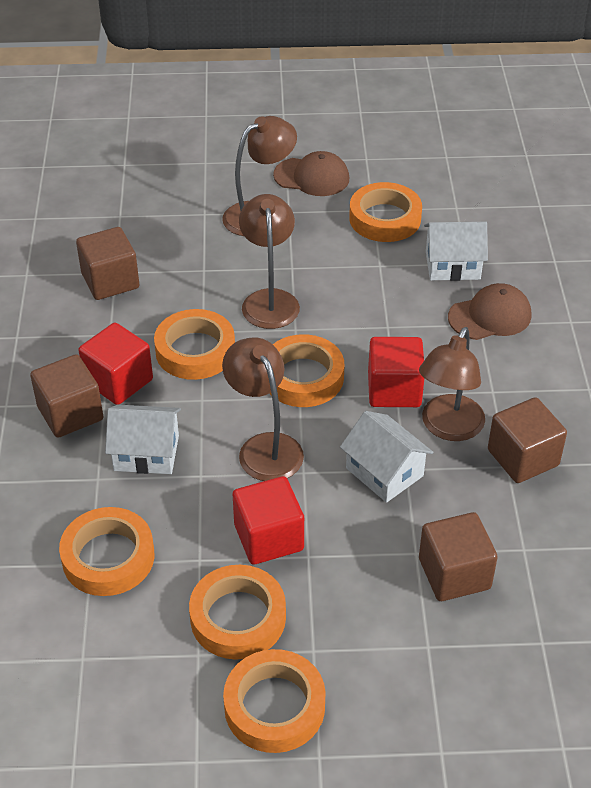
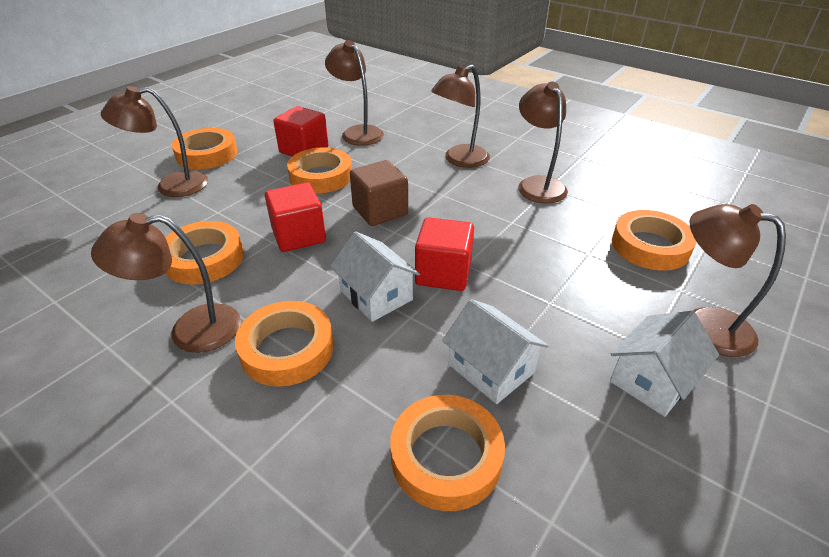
brown cap: 2 -> 0
brown cube: 4 -> 1
brown lamp: 4 -> 6

